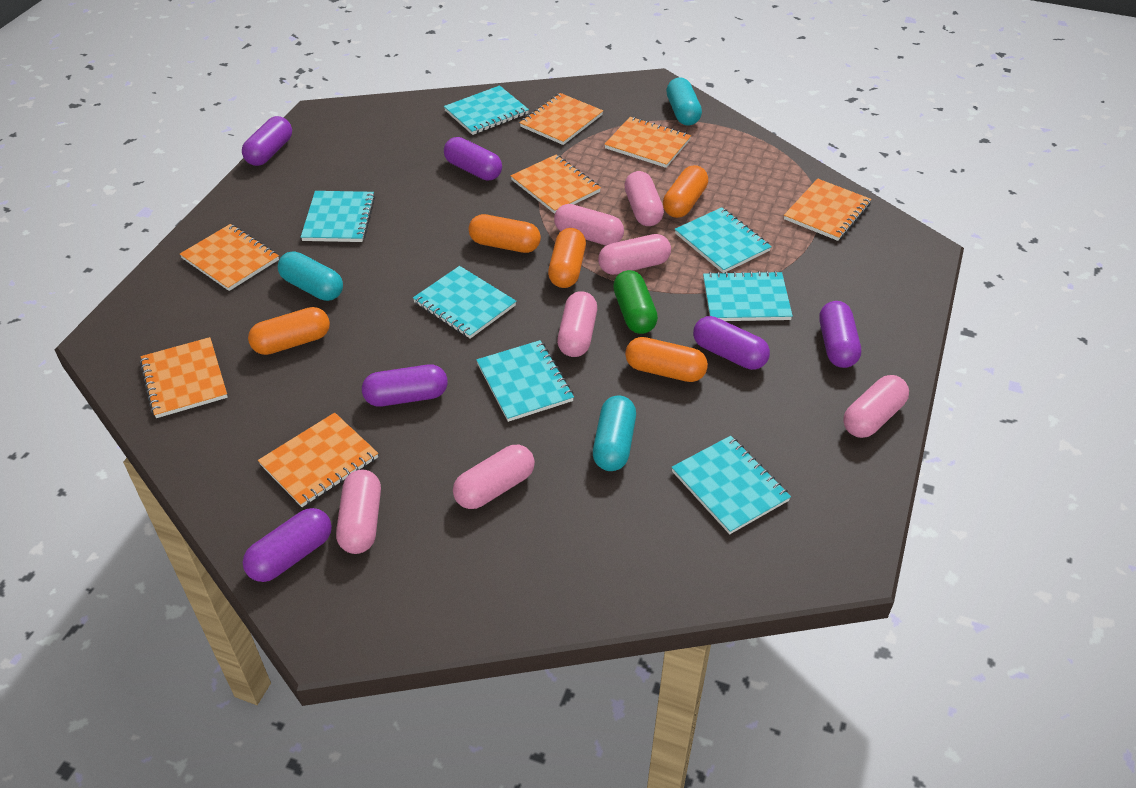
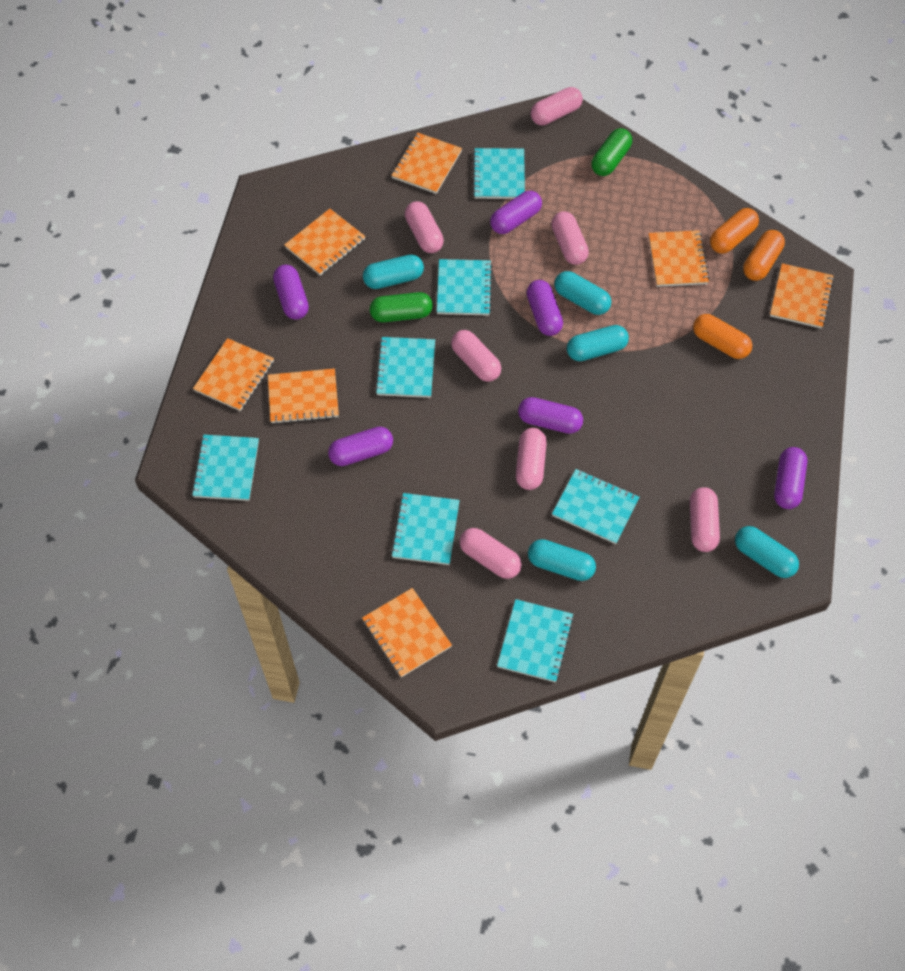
green capsule: 1 -> 2
orange capsule: 5 -> 3
turquoise capsule: 3 -> 5

